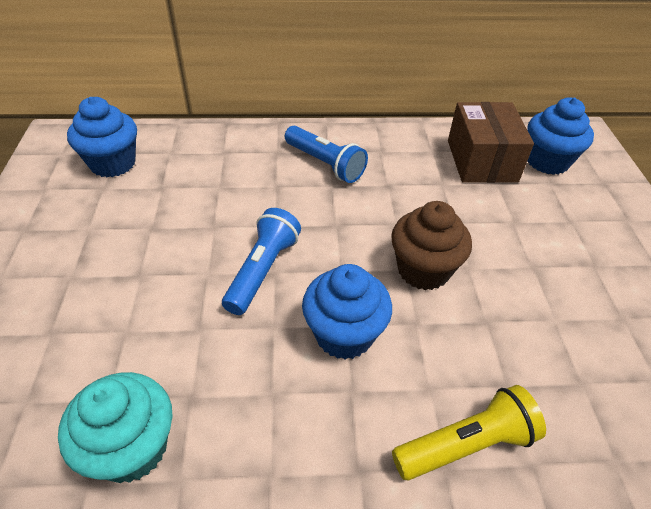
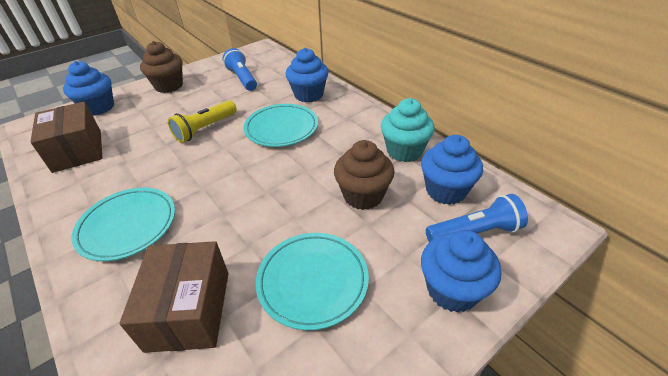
blue cupcake: 3 -> 4
brown box: 1 -> 2
brown cupcake: 1 -> 2
turquoise plate: 0 -> 3

